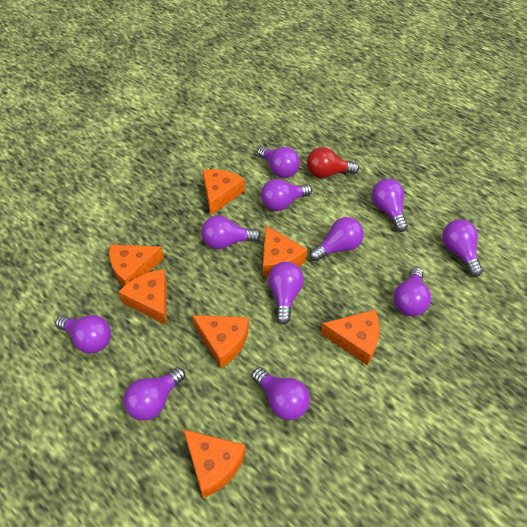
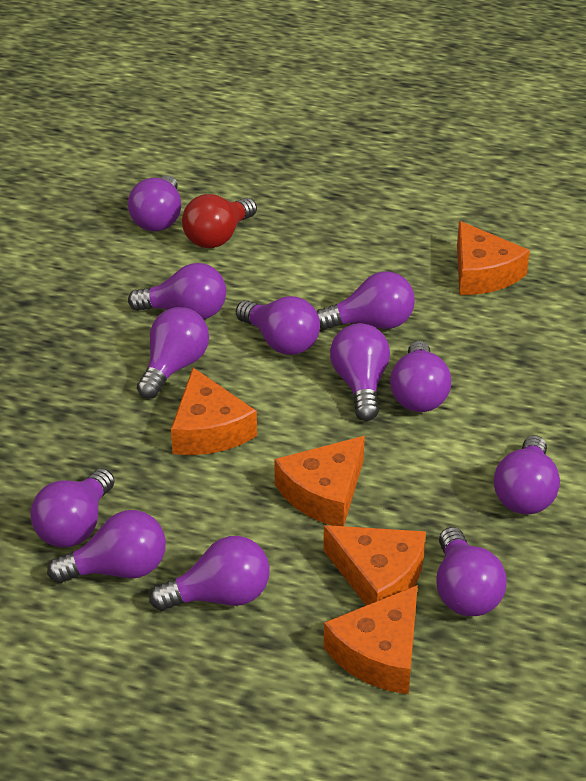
orange cheese: 7 -> 5
purple light bulb: 11 -> 12

